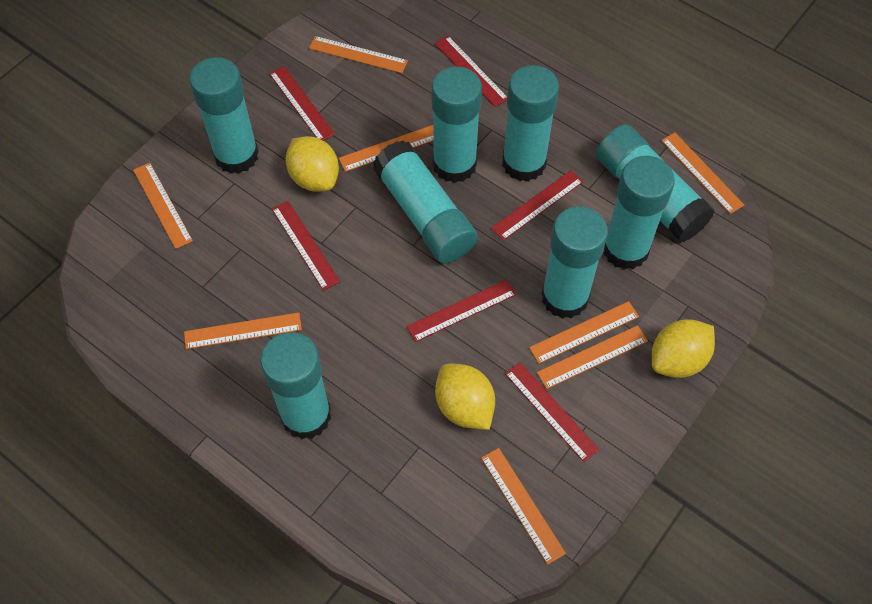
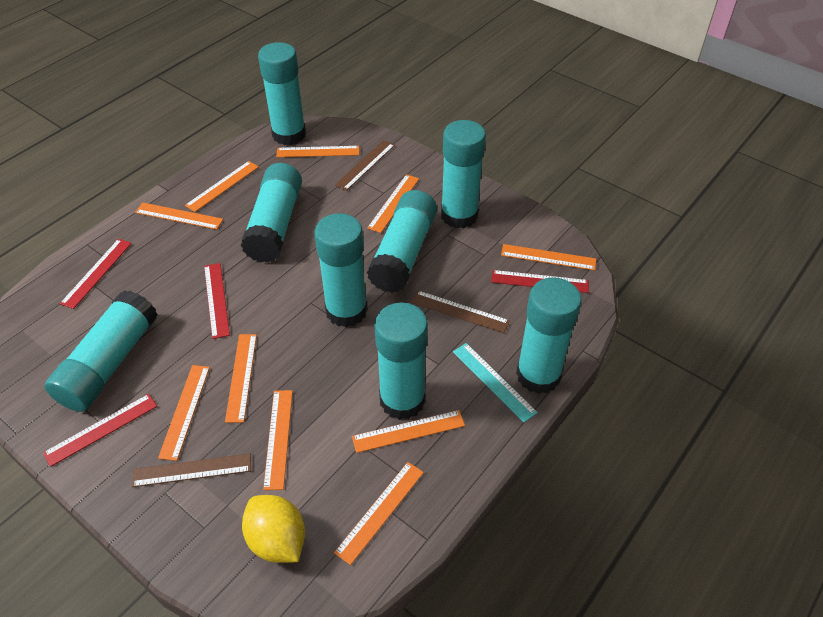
brown ruler: 0 -> 3
orange ruler: 8 -> 10
red ruler: 6 -> 4
turquoise ruler: 0 -> 1
yellow lemon: 3 -> 1

